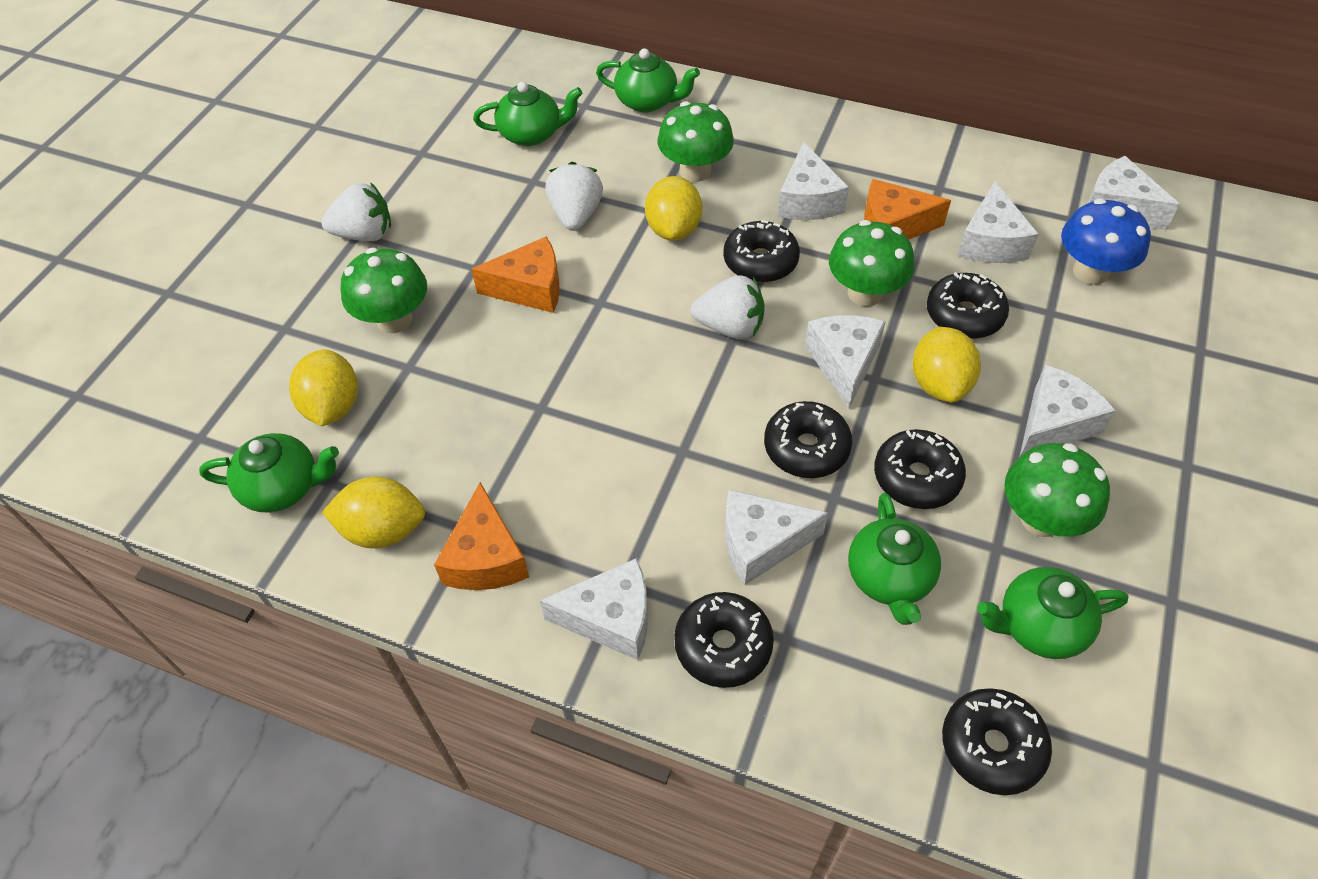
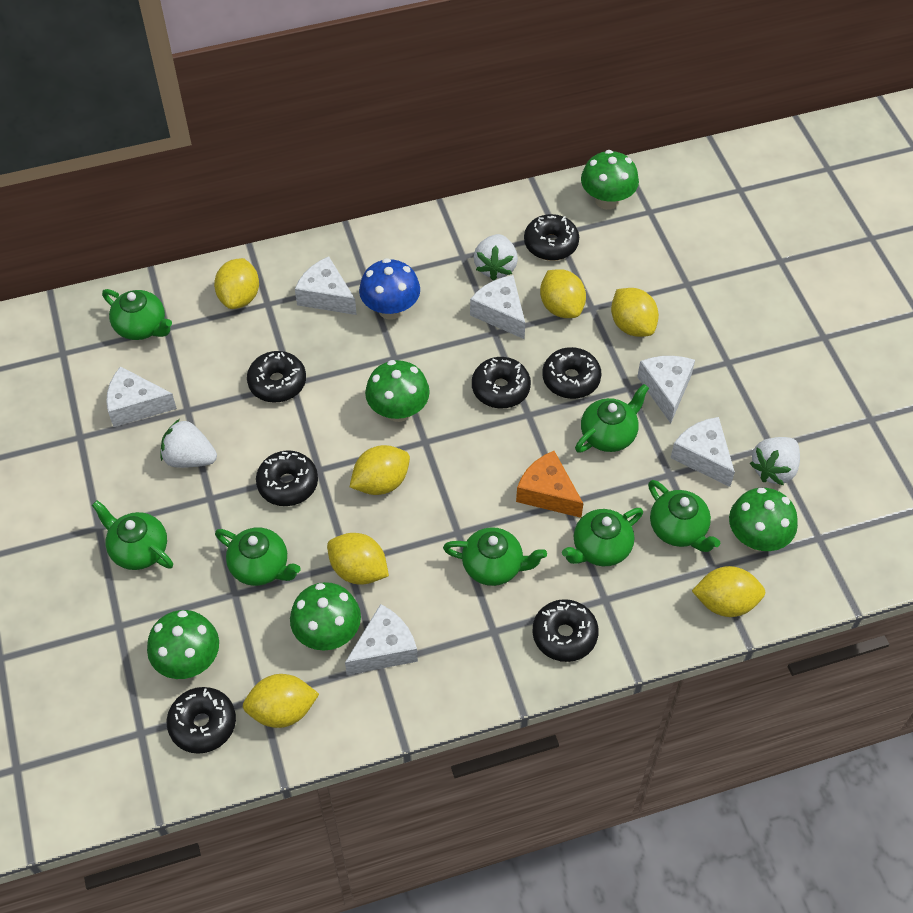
black donut: 6 -> 7
green mushroom: 4 -> 5
green teapot: 5 -> 7
orange cheese: 3 -> 1
white cheese: 7 -> 6
yellow lemon: 4 -> 7

